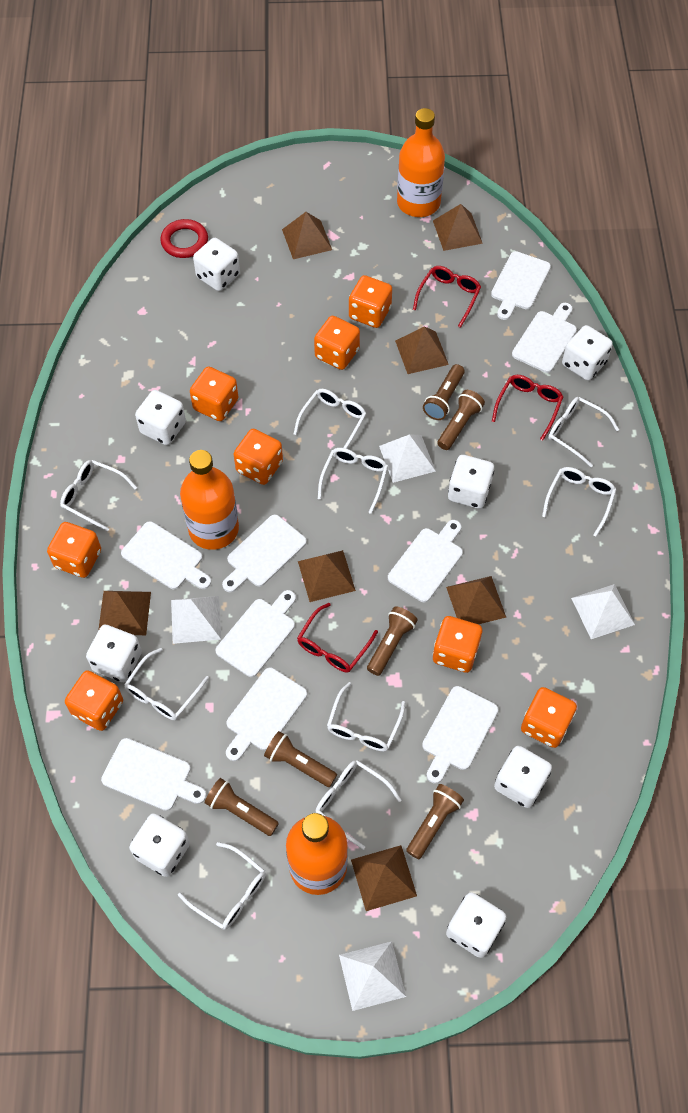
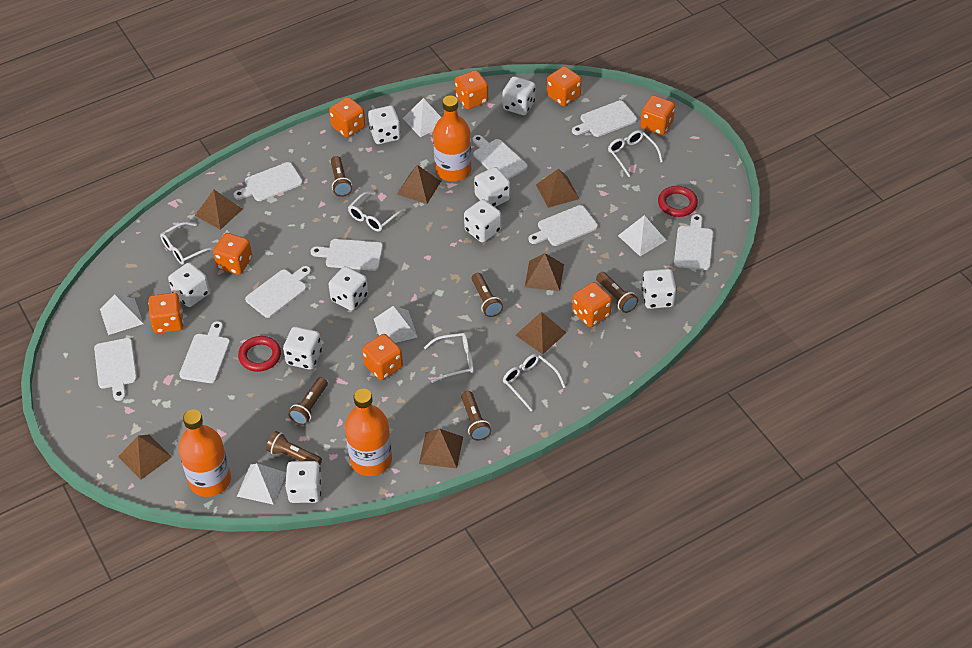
red glasses: 3 -> 0
red ring: 1 -> 2
white dice: 8 -> 9
white glasses: 9 -> 5
white pyramid: 4 -> 5

